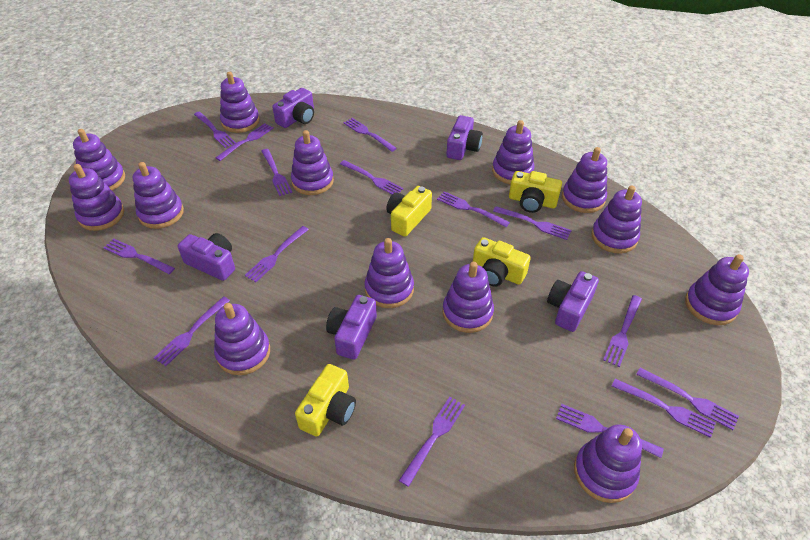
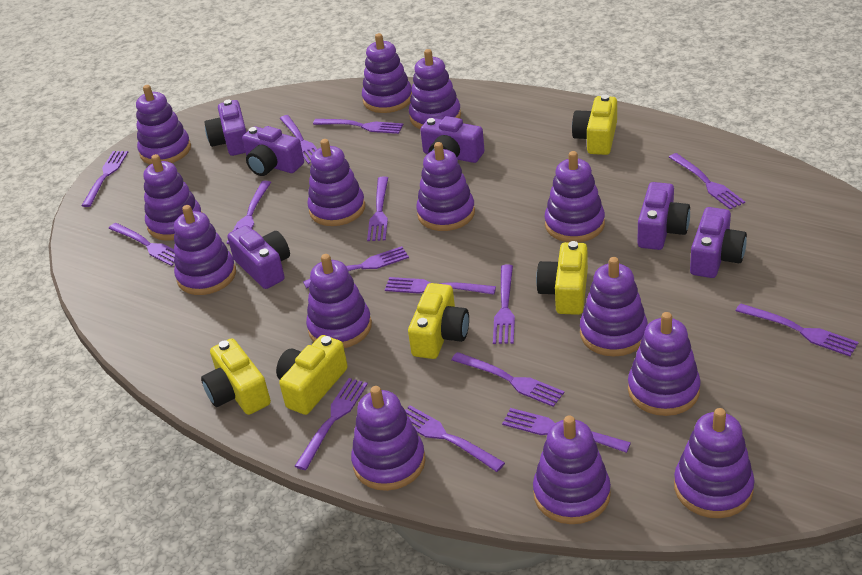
purple camera: 5 -> 6
purple stacking toy: 13 -> 14
yellow camera: 4 -> 5

